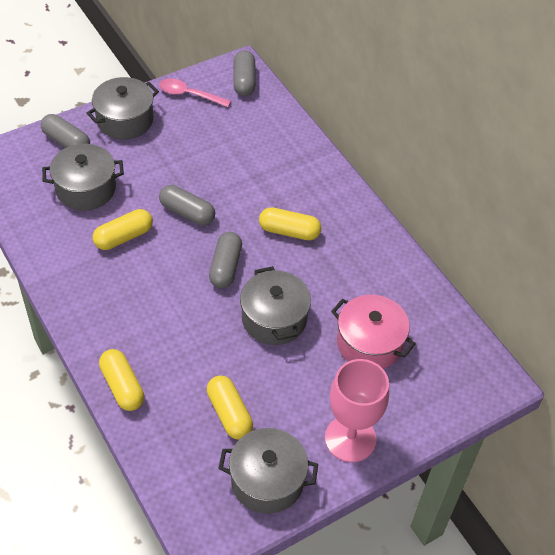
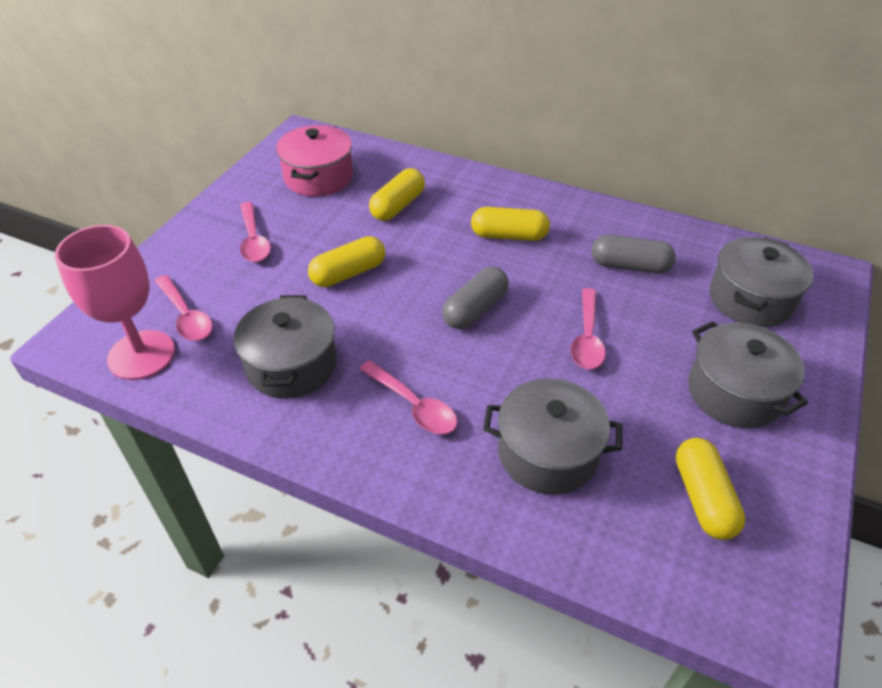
grey capsule: 4 -> 2
pink spoon: 1 -> 4

